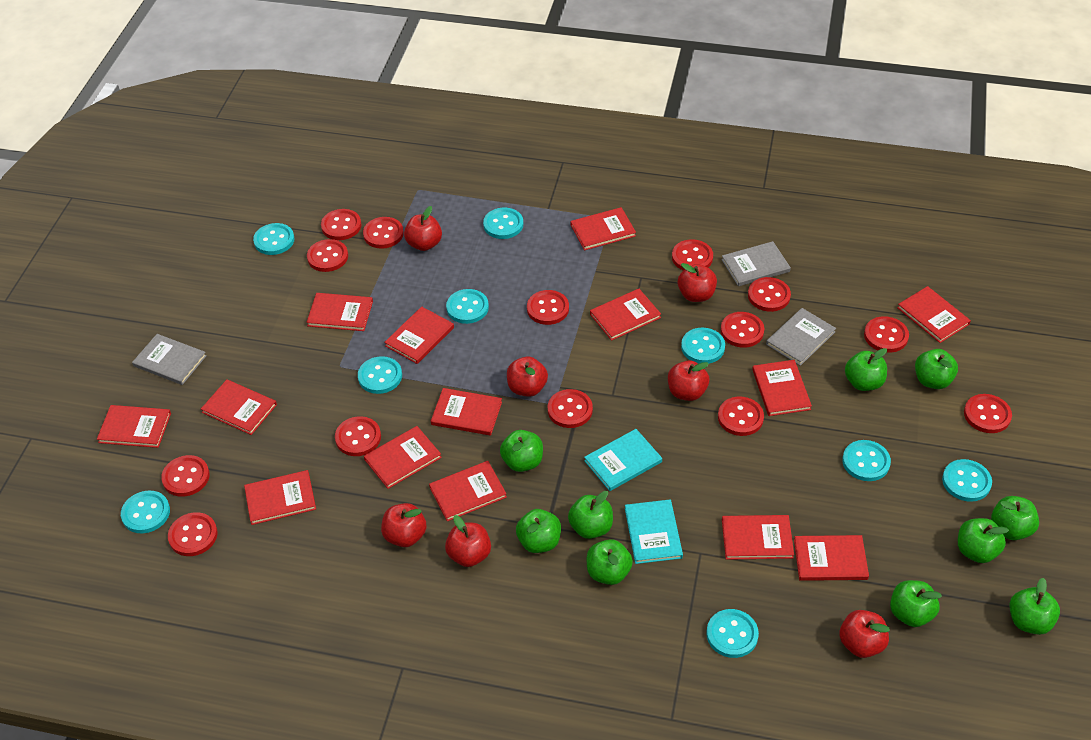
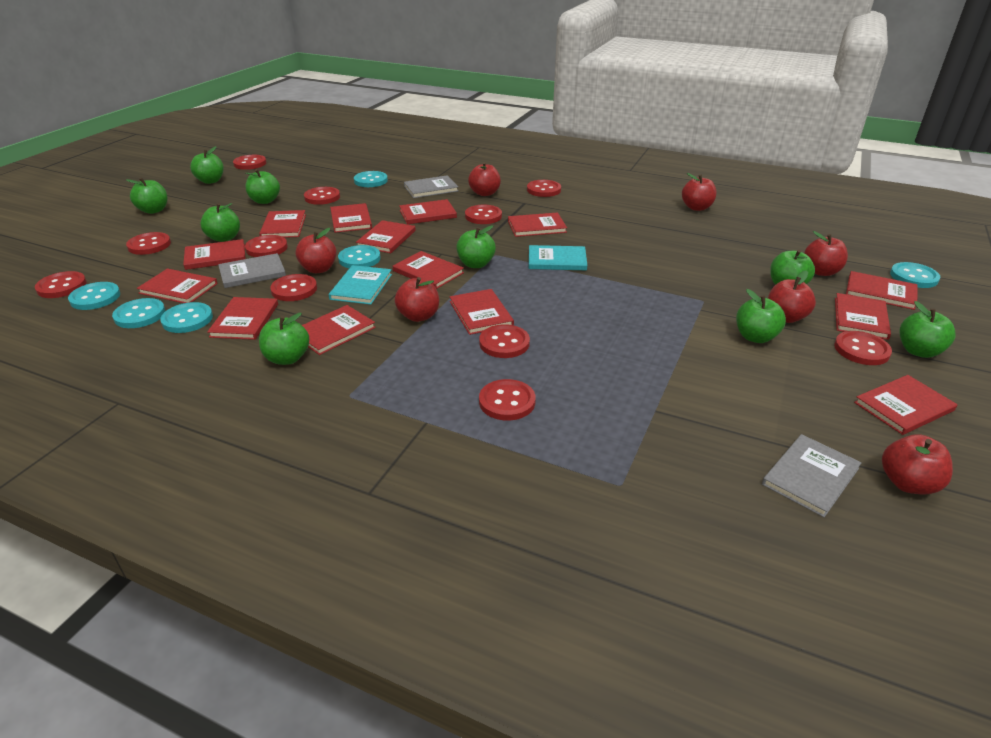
green apple: 10 -> 9
red button: 14 -> 11
turquoise button: 9 -> 6

